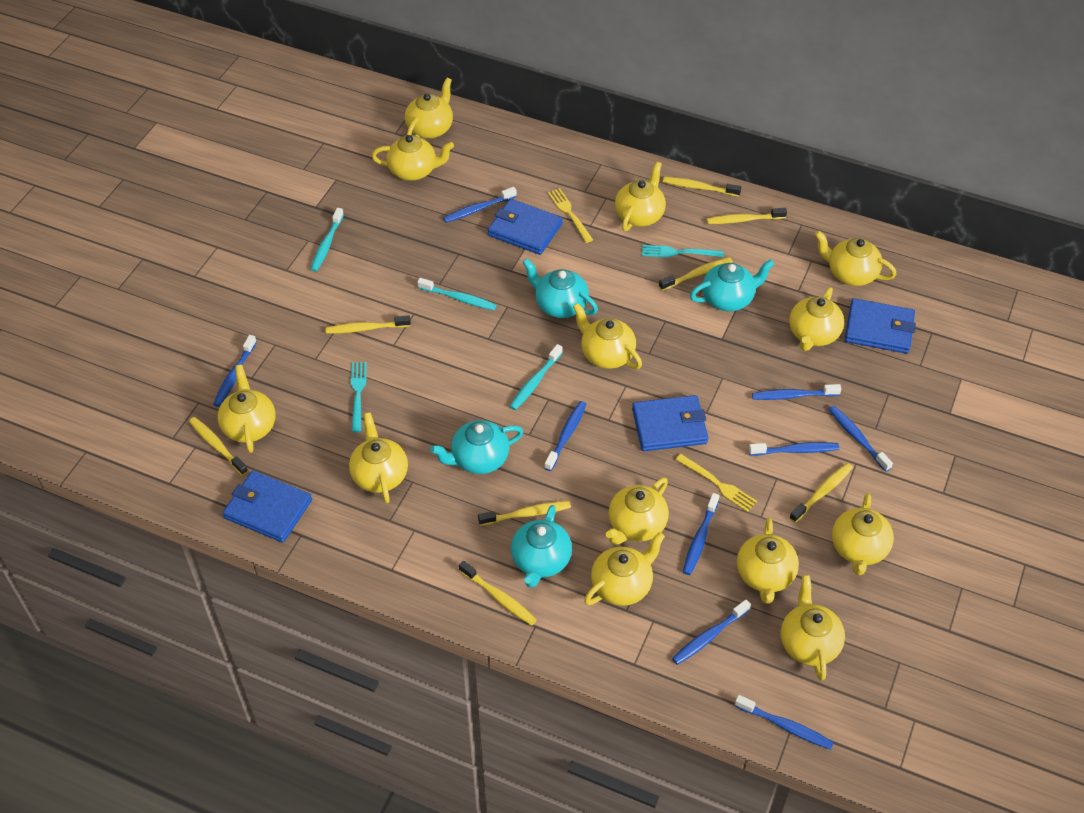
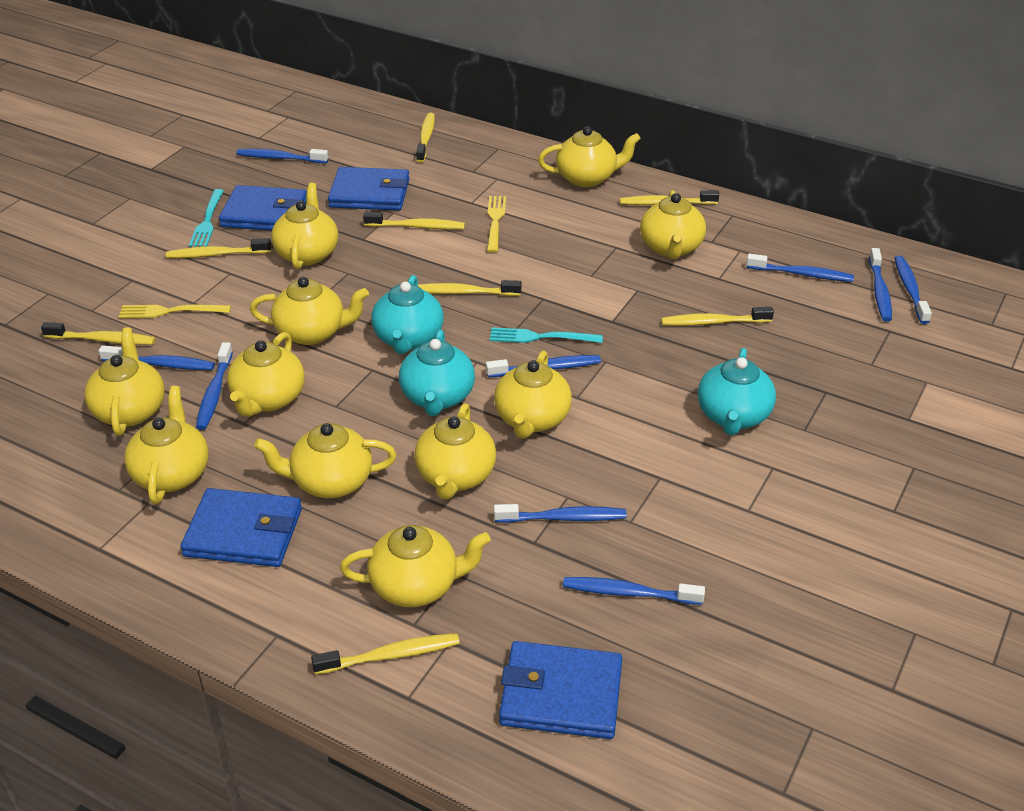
turquoise teapot: 4 -> 3
turquoise toothbrush: 3 -> 0
yellow teapot: 13 -> 11

